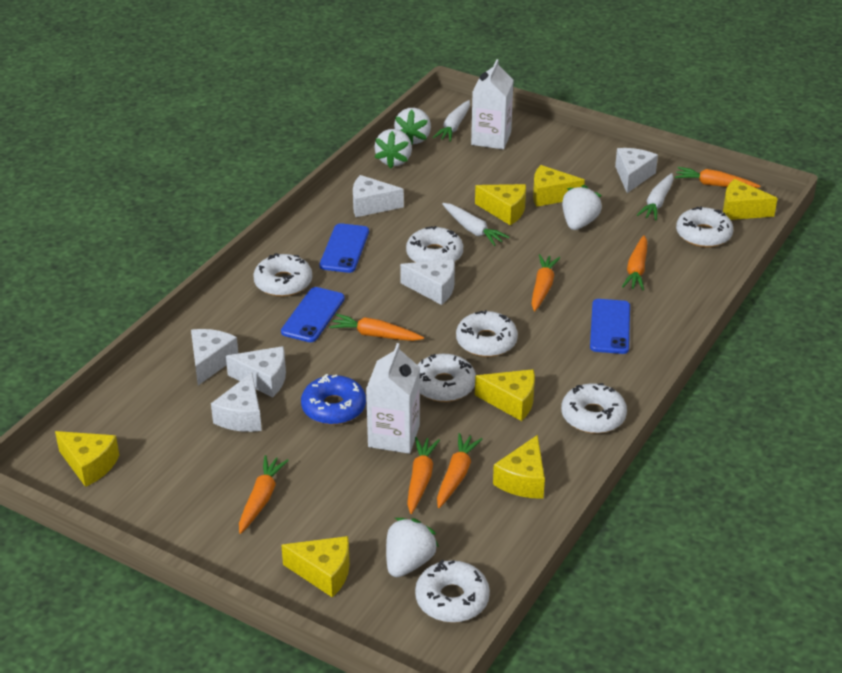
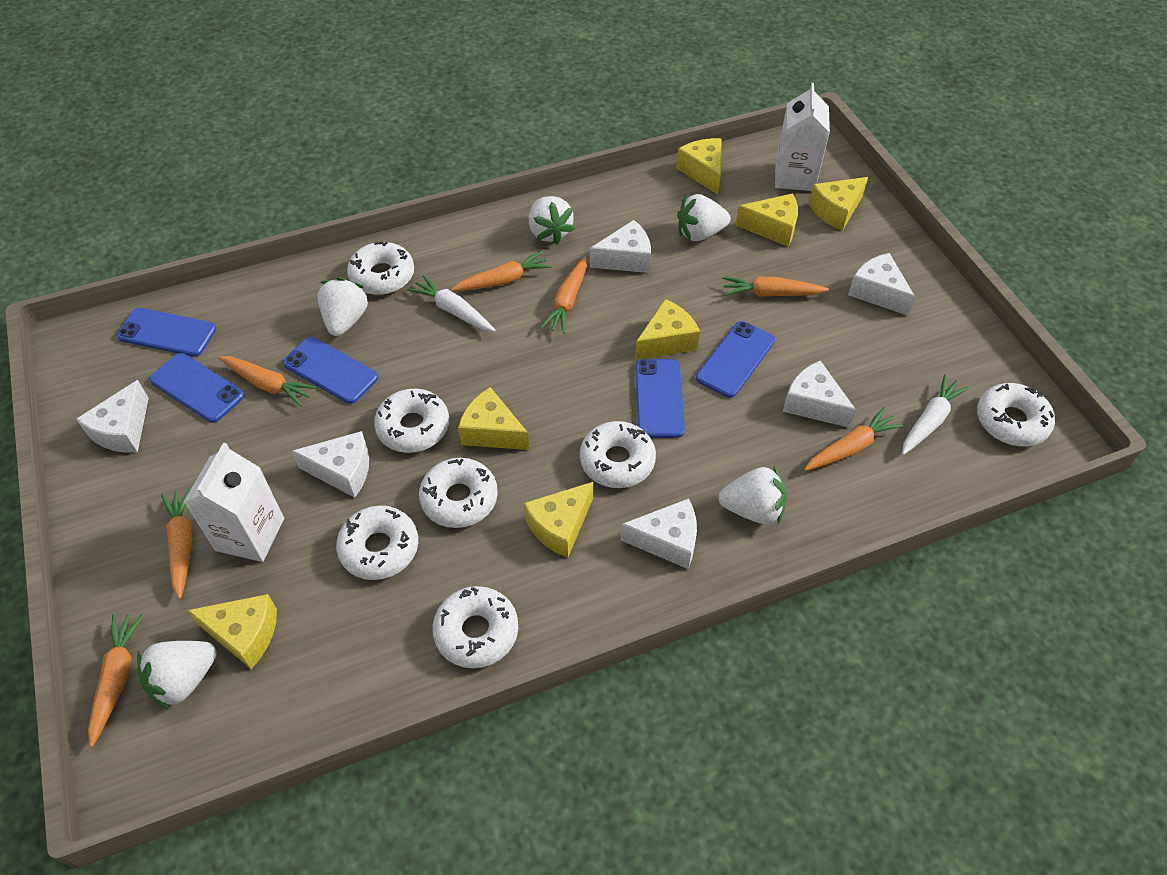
blue donut: 1 -> 0
blue phone: 3 -> 5
white carrot: 3 -> 2
white strawberry: 4 -> 5

